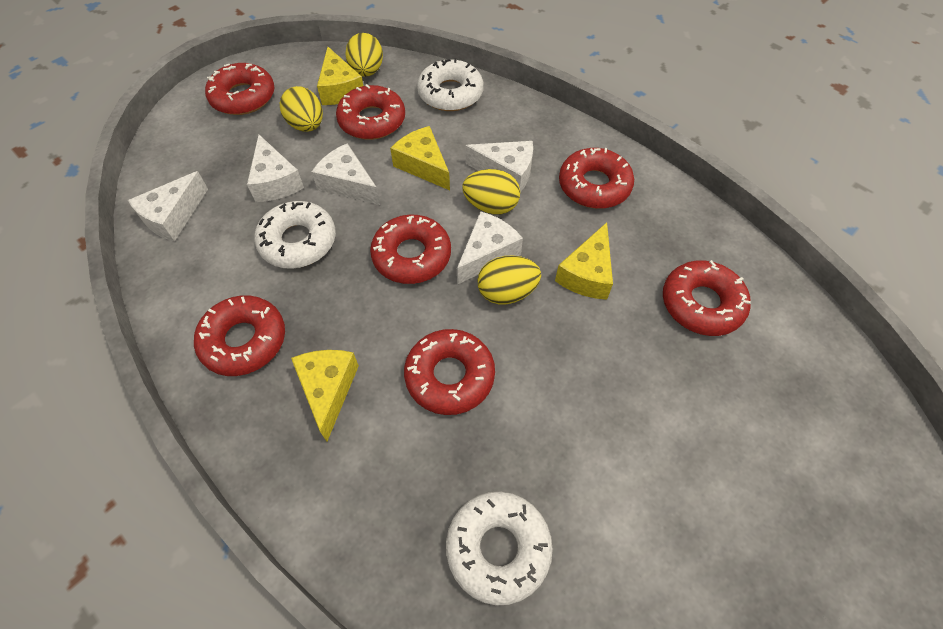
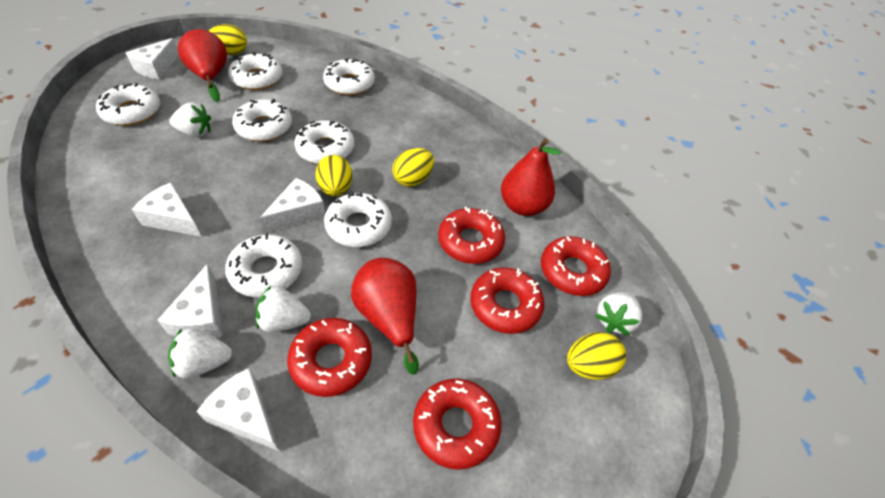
red donut: 7 -> 5
red pear: 0 -> 3
white donut: 3 -> 7
white strawberry: 0 -> 4
yellow cheese: 4 -> 0

